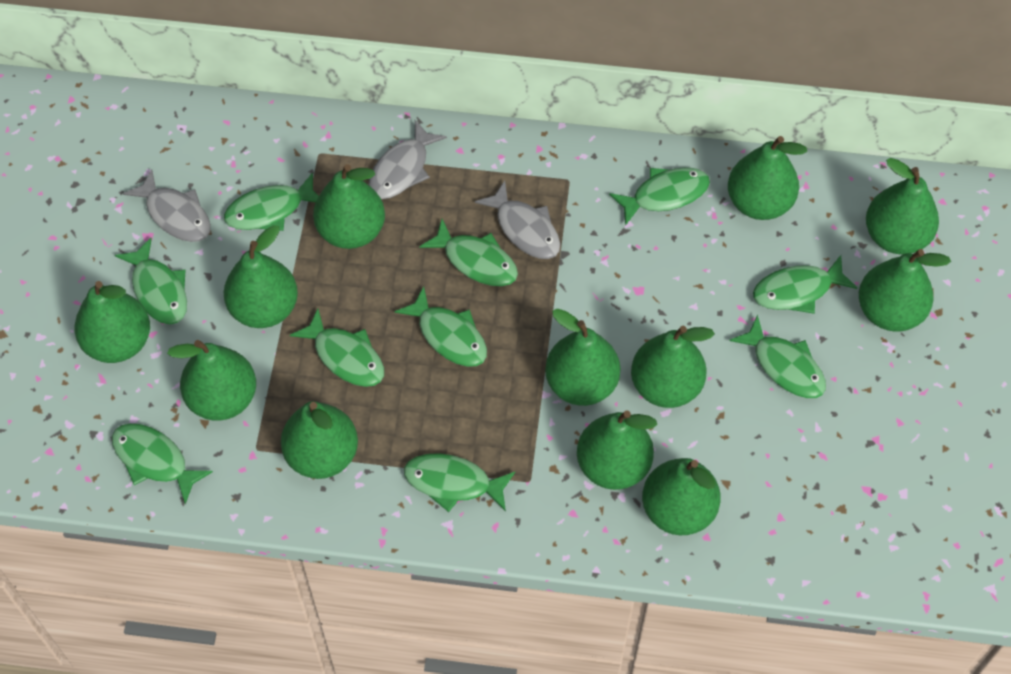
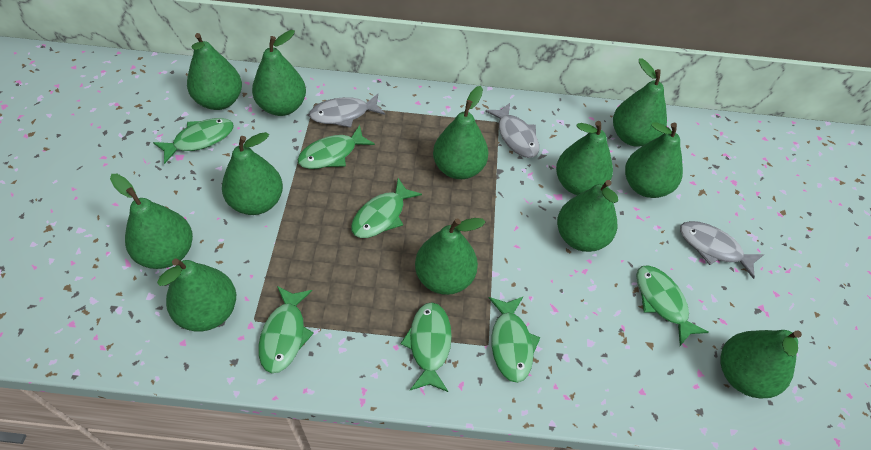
green fish: 10 -> 7

